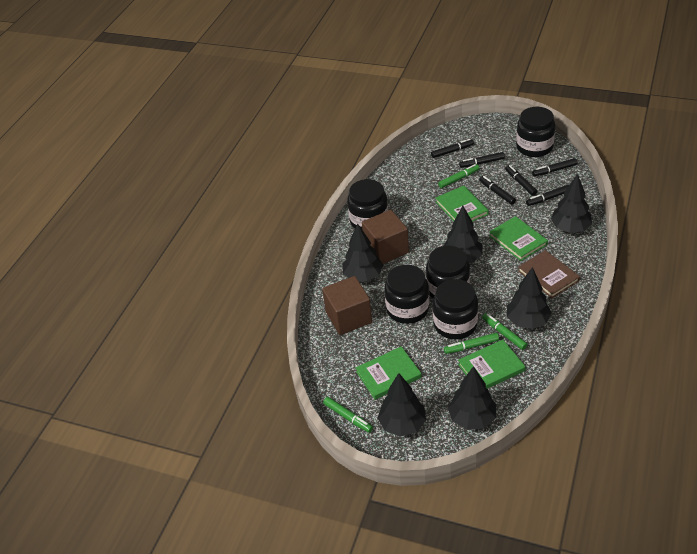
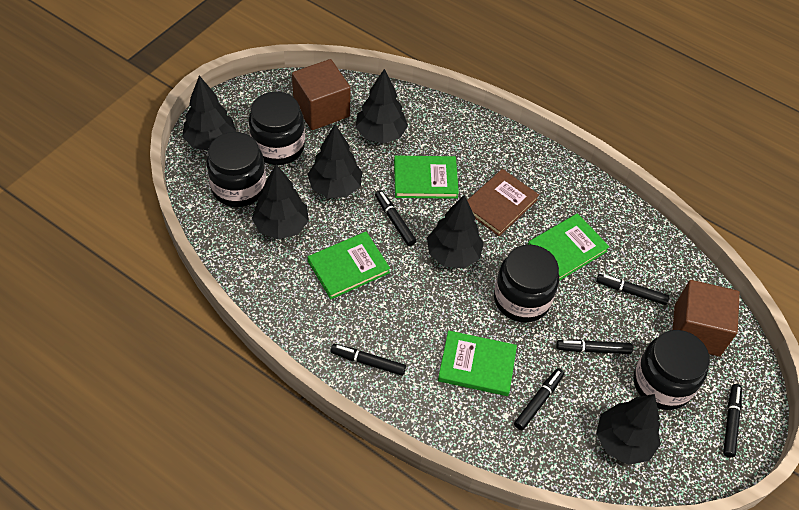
black jar: 5 -> 4
green marker: 4 -> 0

